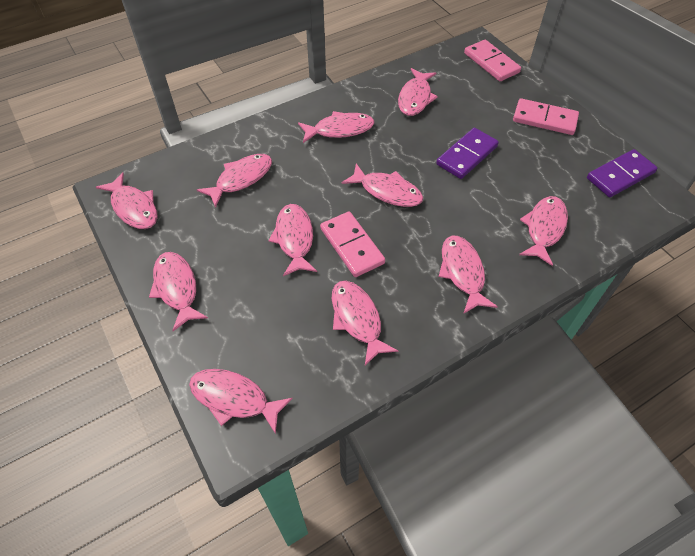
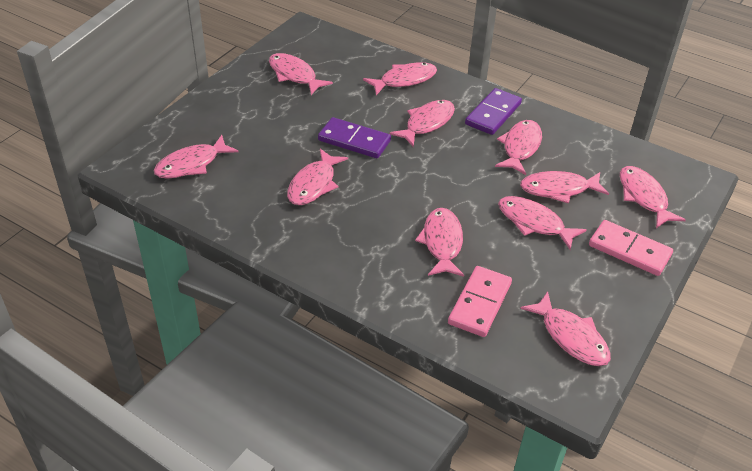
pink domino: 3 -> 2

